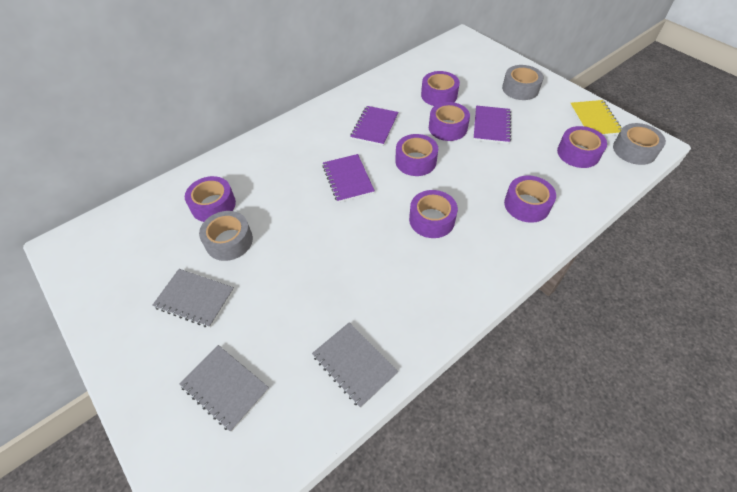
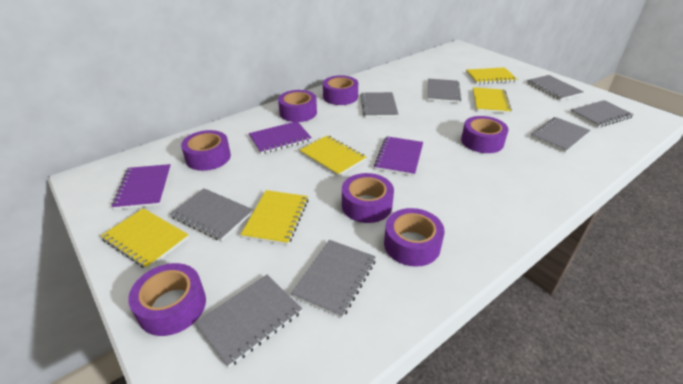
grey notebook: 3 -> 8
grey tape: 3 -> 0
yellow notebook: 1 -> 5

